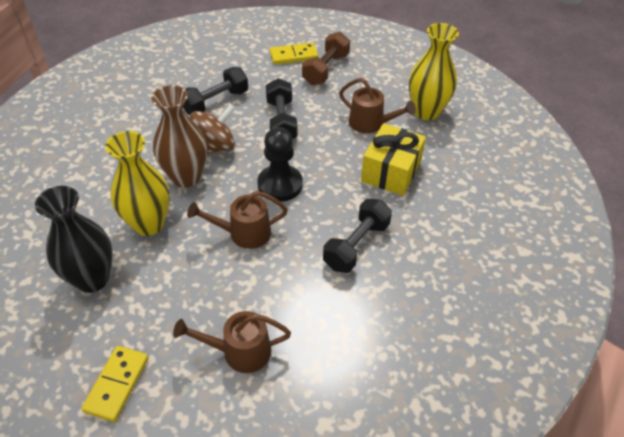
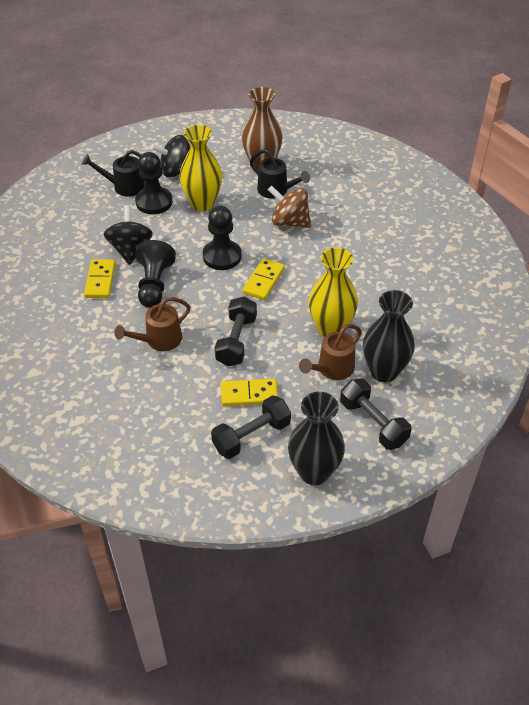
black pawn: 1 -> 3
black spinning top: 0 -> 2
black vase: 1 -> 2
black watering can: 0 -> 2
brown dumbbell: 1 -> 0
brown watering can: 3 -> 2
yellow domino: 2 -> 3
yellow gift: 1 -> 0

